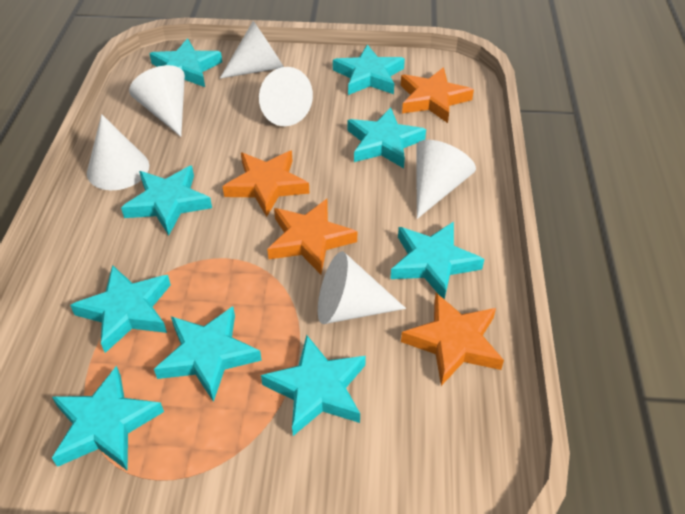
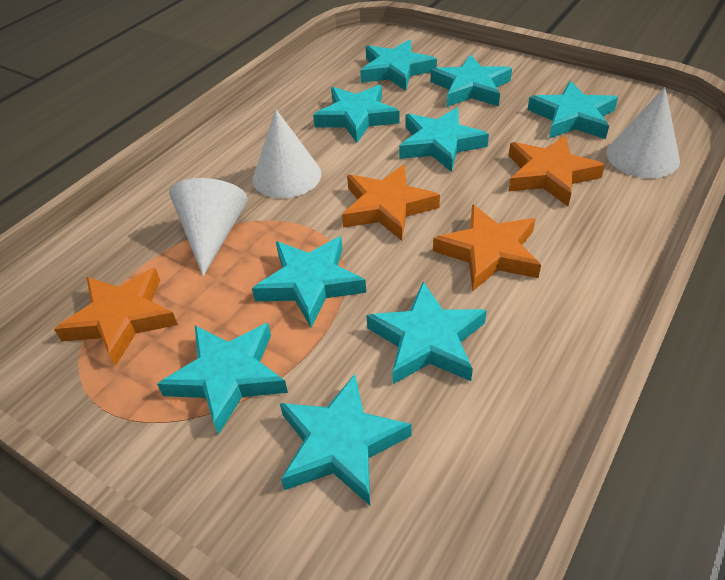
white cone: 6 -> 3

